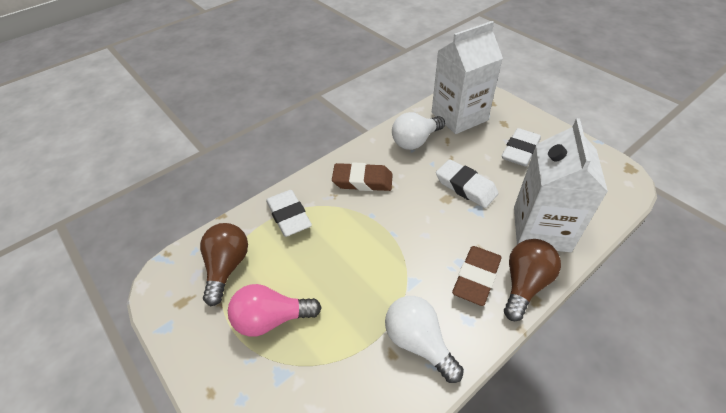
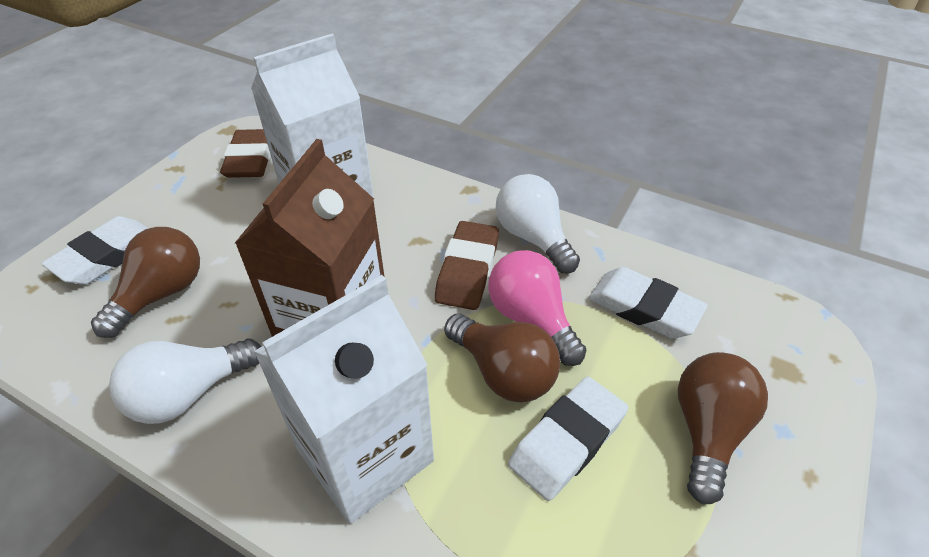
brown carton: 0 -> 1
brown light bulb: 2 -> 3

